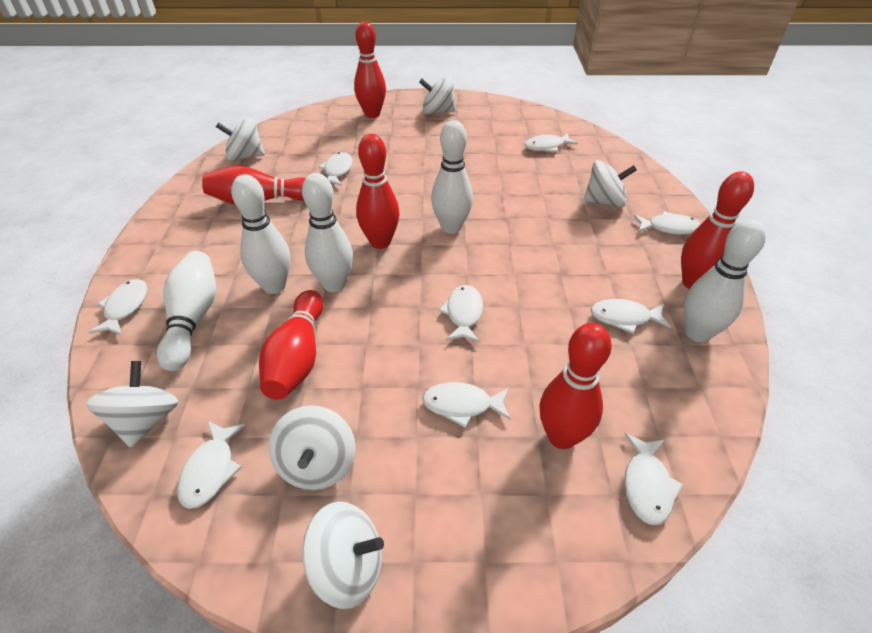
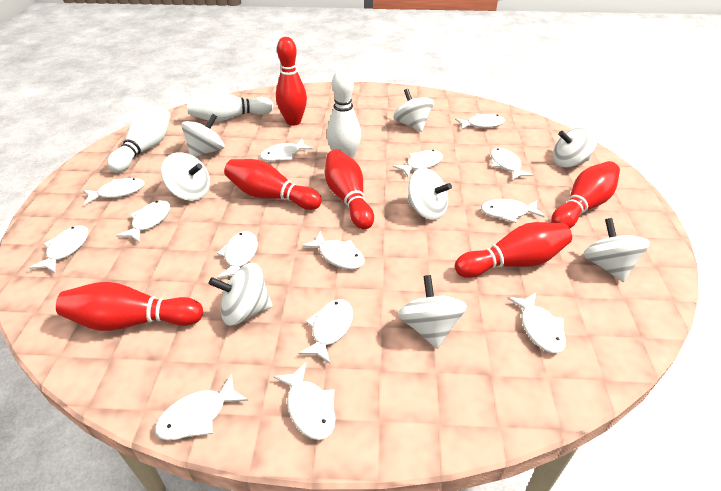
white bowling pin: 5 -> 3
white fish: 9 -> 14
white spinning top: 6 -> 8

